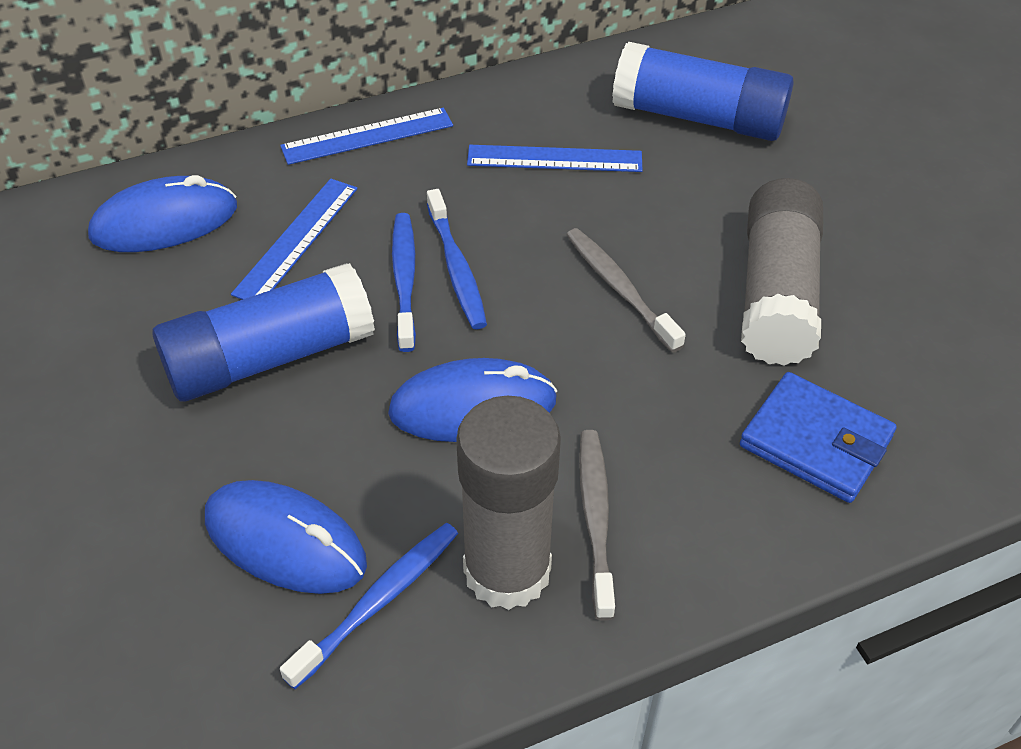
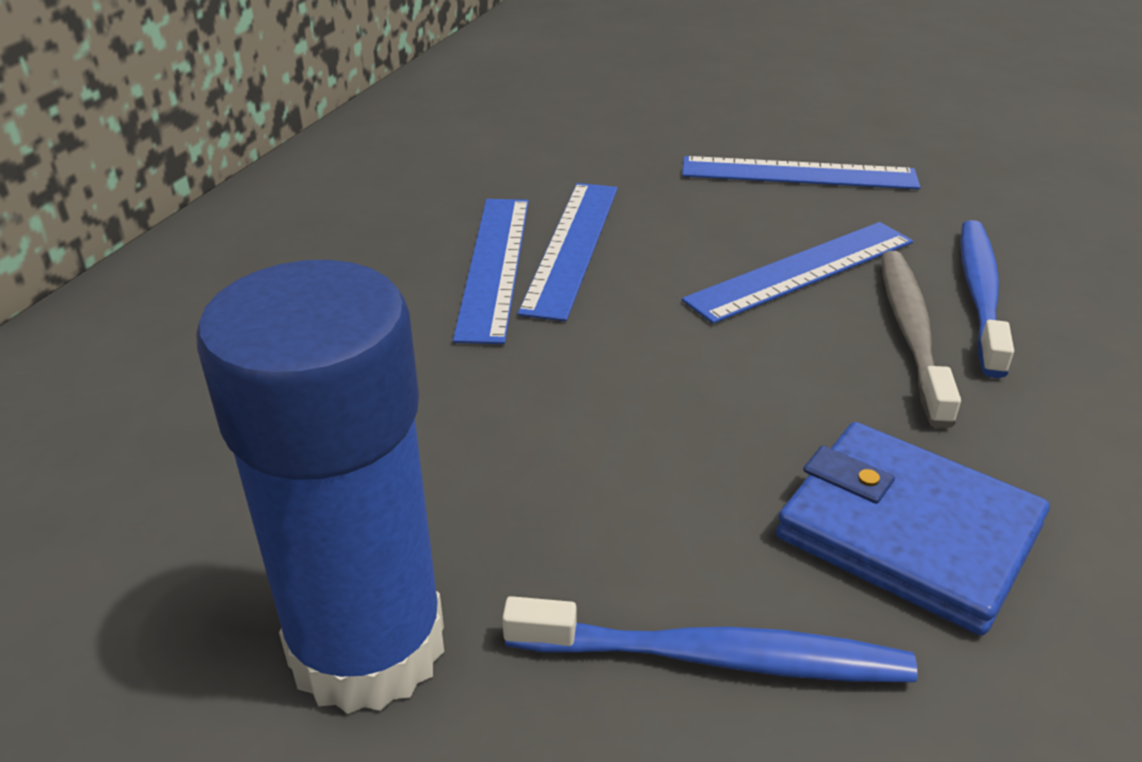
blue glue stick: 2 -> 1
blue mouse: 3 -> 0
blue ruler: 3 -> 4
blue toothbrush: 3 -> 2
grey glue stick: 2 -> 0
grey toothbrush: 2 -> 1

